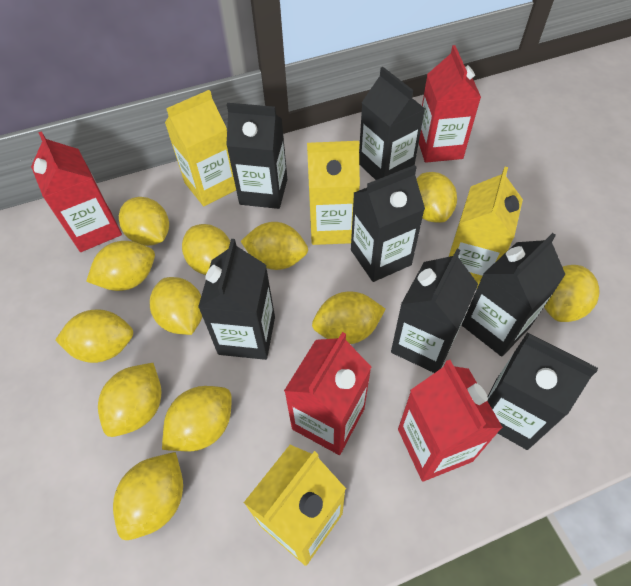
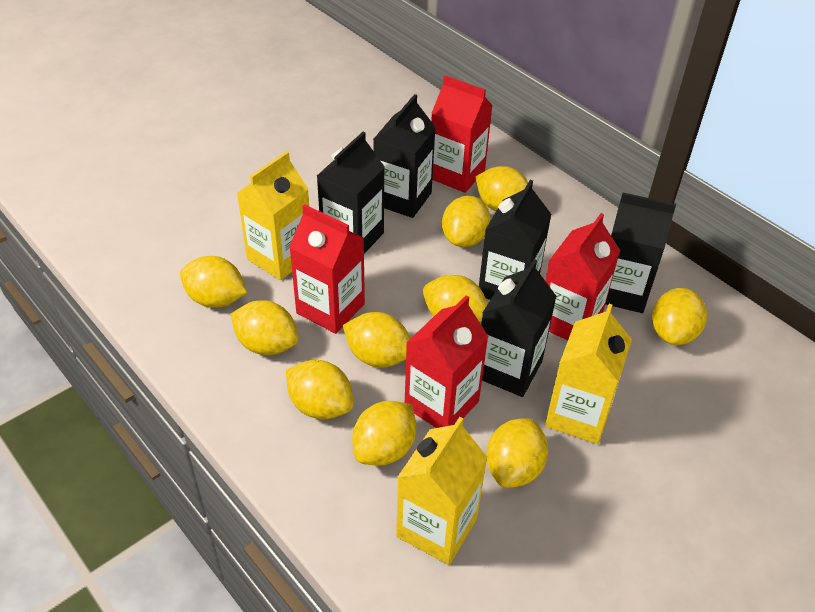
black carton: 7 -> 5
yellow carton: 4 -> 3
yellow lemon: 12 -> 10

